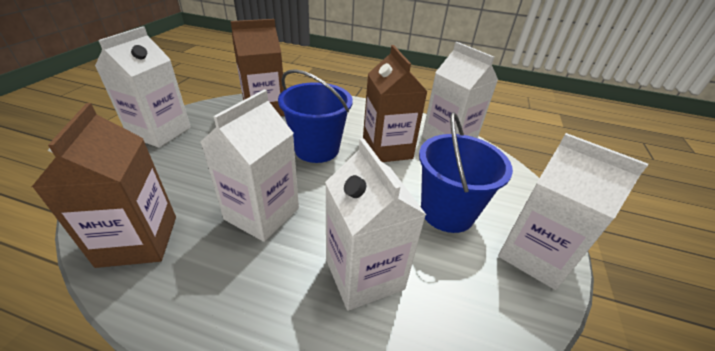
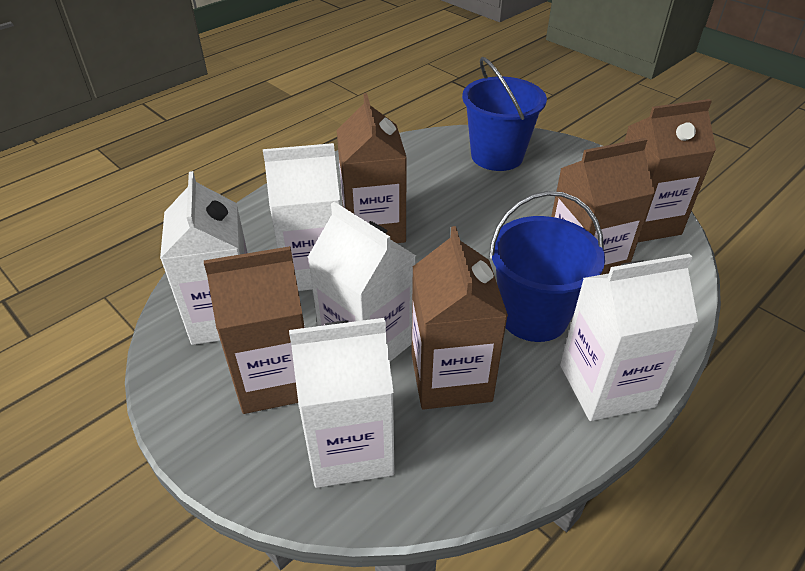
brown carton: 3 -> 5

